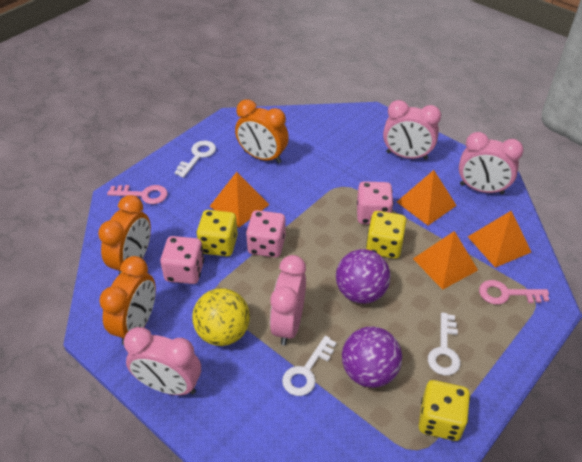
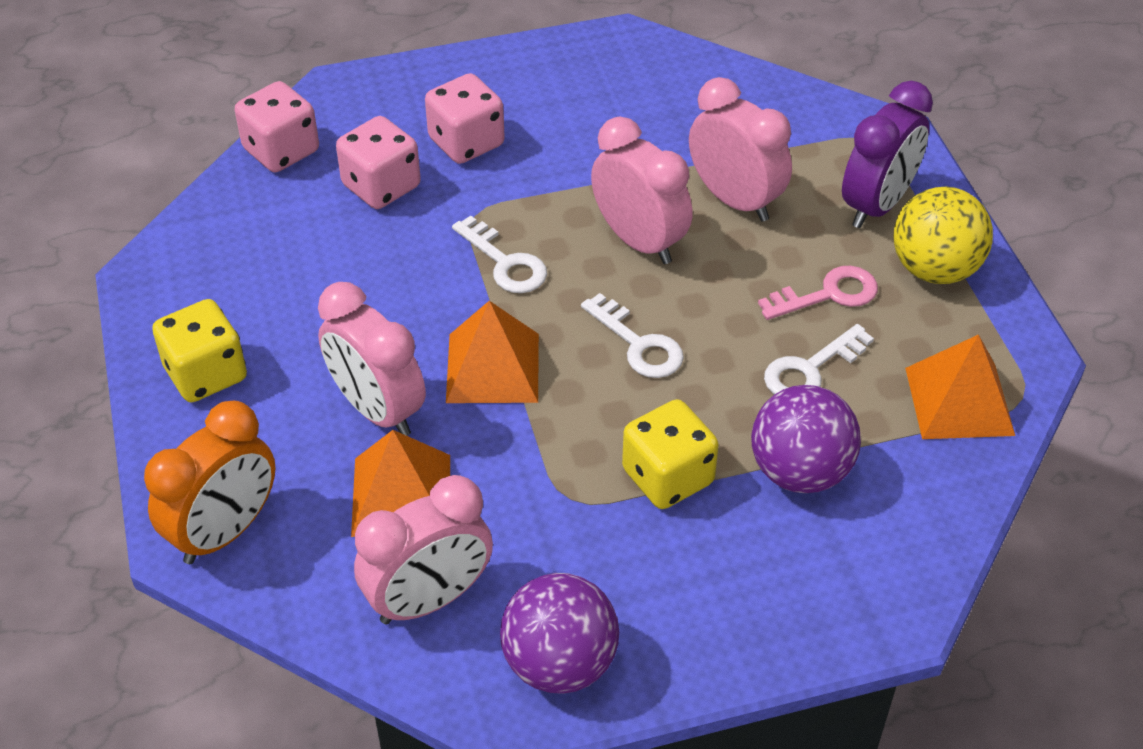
orange clock: 3 -> 1
orange pyramid: 4 -> 3
pink key: 2 -> 1
purple clock: 0 -> 1
yellow dice: 3 -> 2

